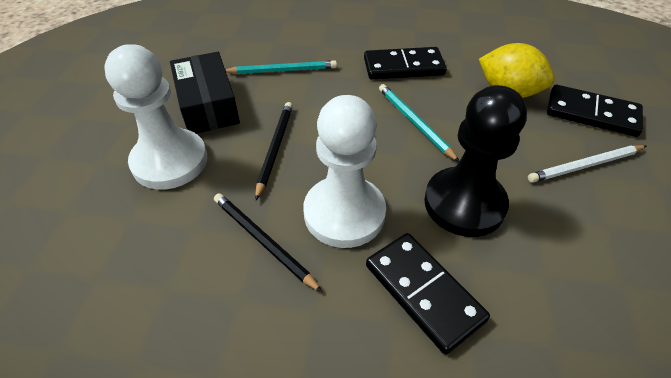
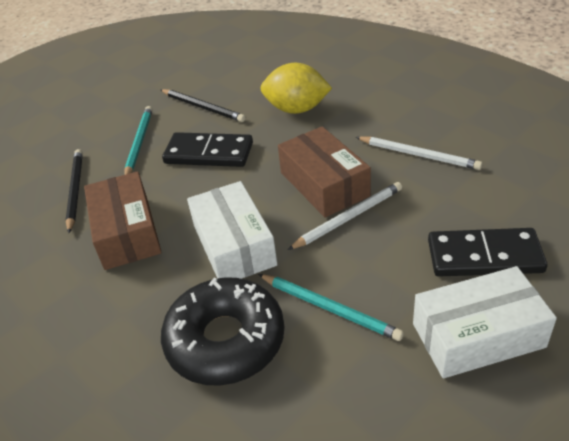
black box: 1 -> 0
black domino: 3 -> 2
black donut: 0 -> 1
black pawn: 1 -> 0
brown box: 0 -> 2
white box: 0 -> 2
white pawn: 2 -> 0
white pencil: 1 -> 2

